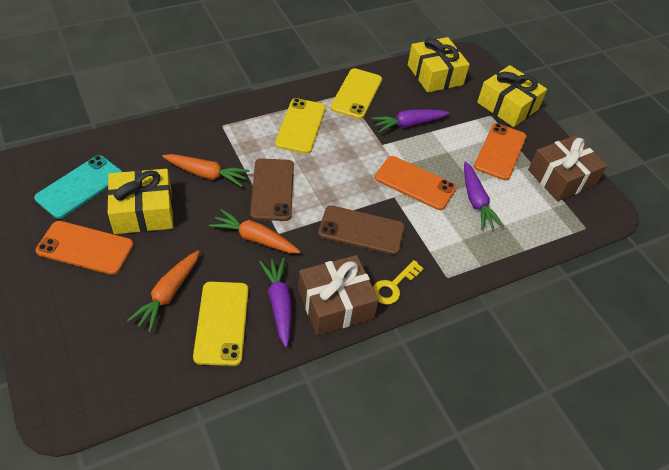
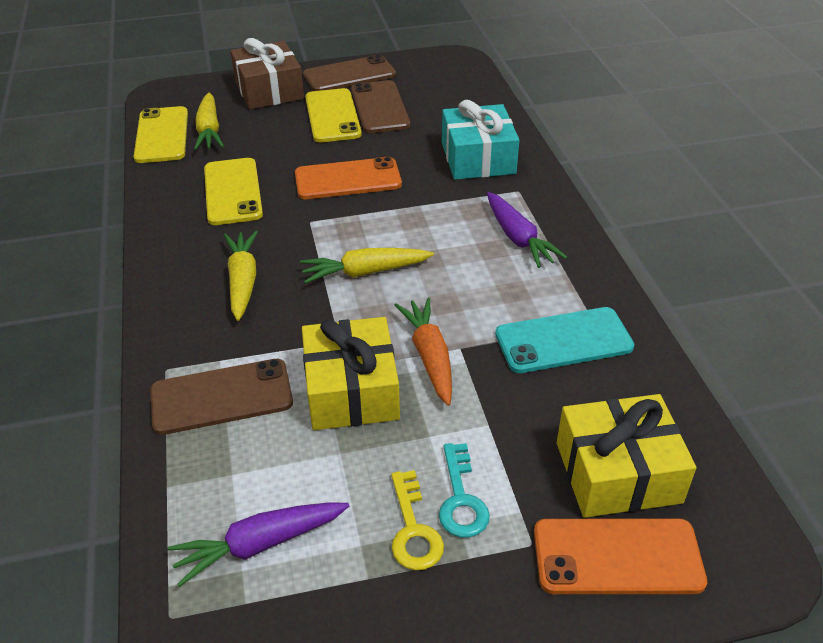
brown gift: 2 -> 1
brown phone: 2 -> 3
orange carrot: 3 -> 1
orange phone: 3 -> 2
purple carrot: 3 -> 2
turquoise gift: 0 -> 1
turquoise key: 0 -> 1
yellow carrot: 0 -> 3
yellow gift: 3 -> 2

